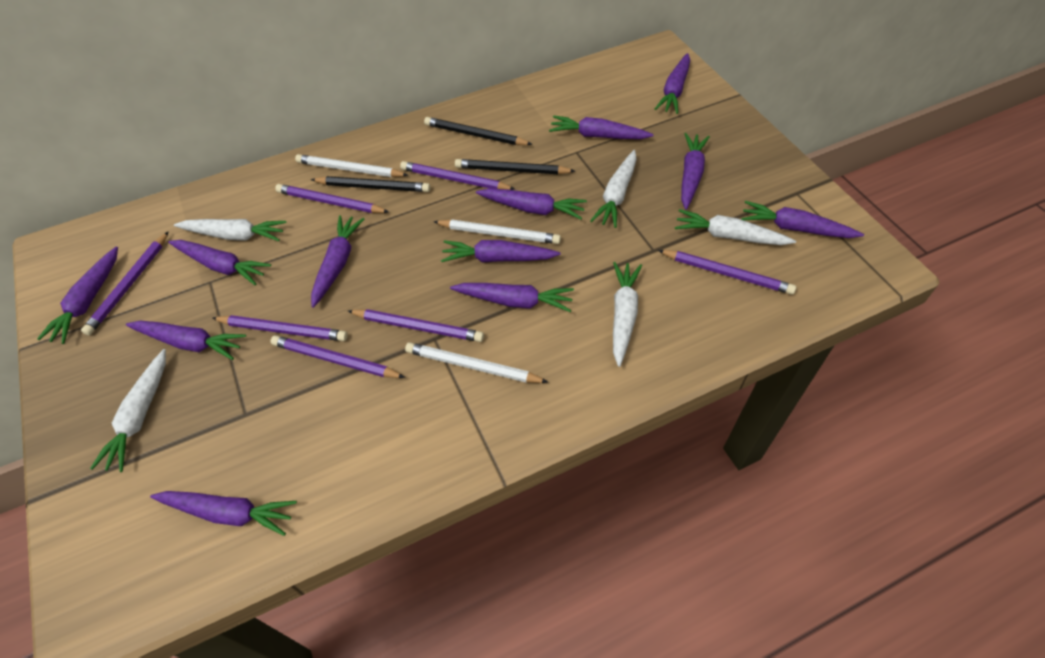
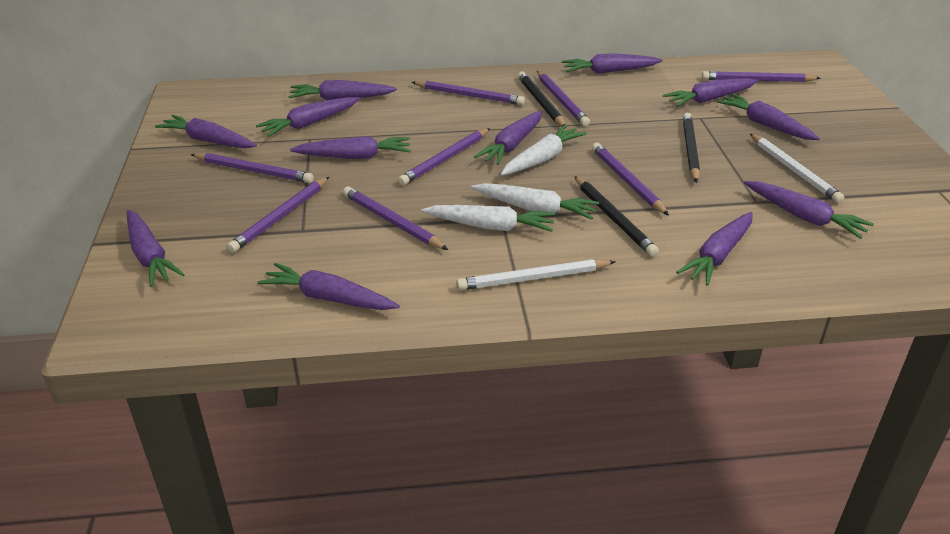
purple pencil: 7 -> 8
white carrot: 5 -> 3
white pencil: 3 -> 2

